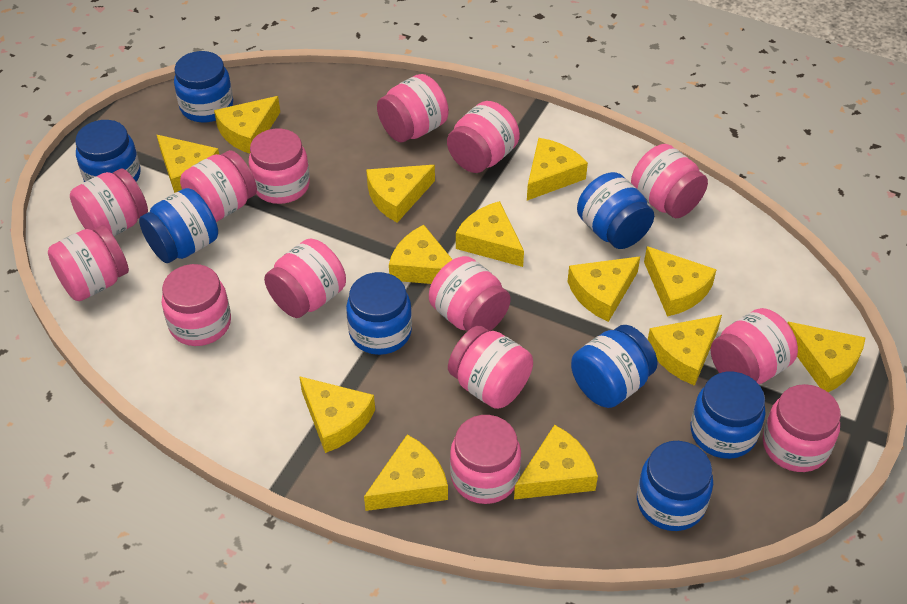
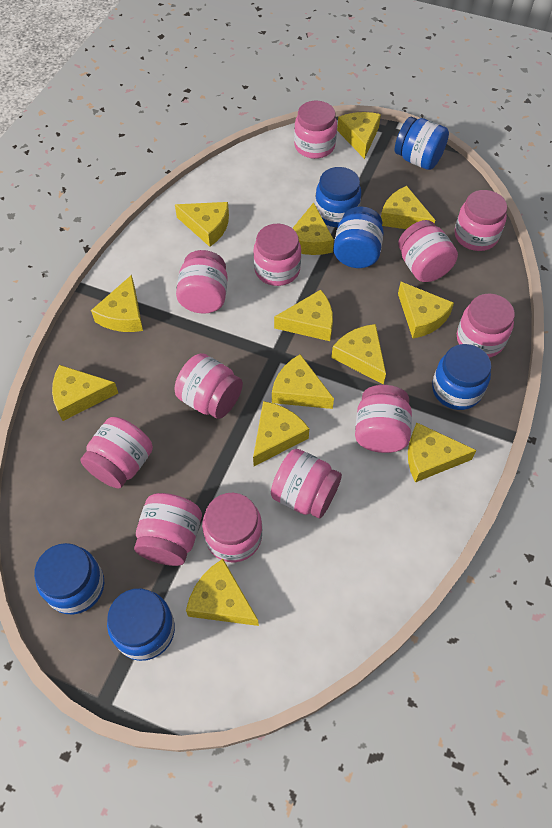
blue jar: 8 -> 6
pink jar: 14 -> 12

